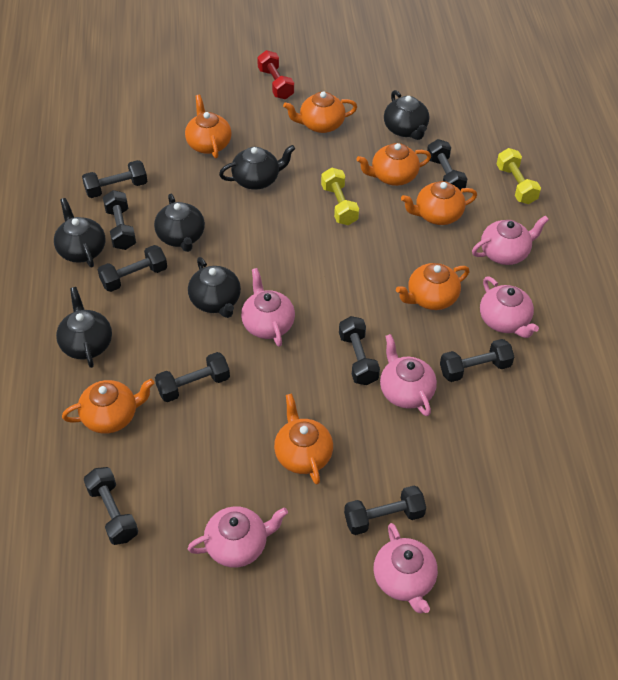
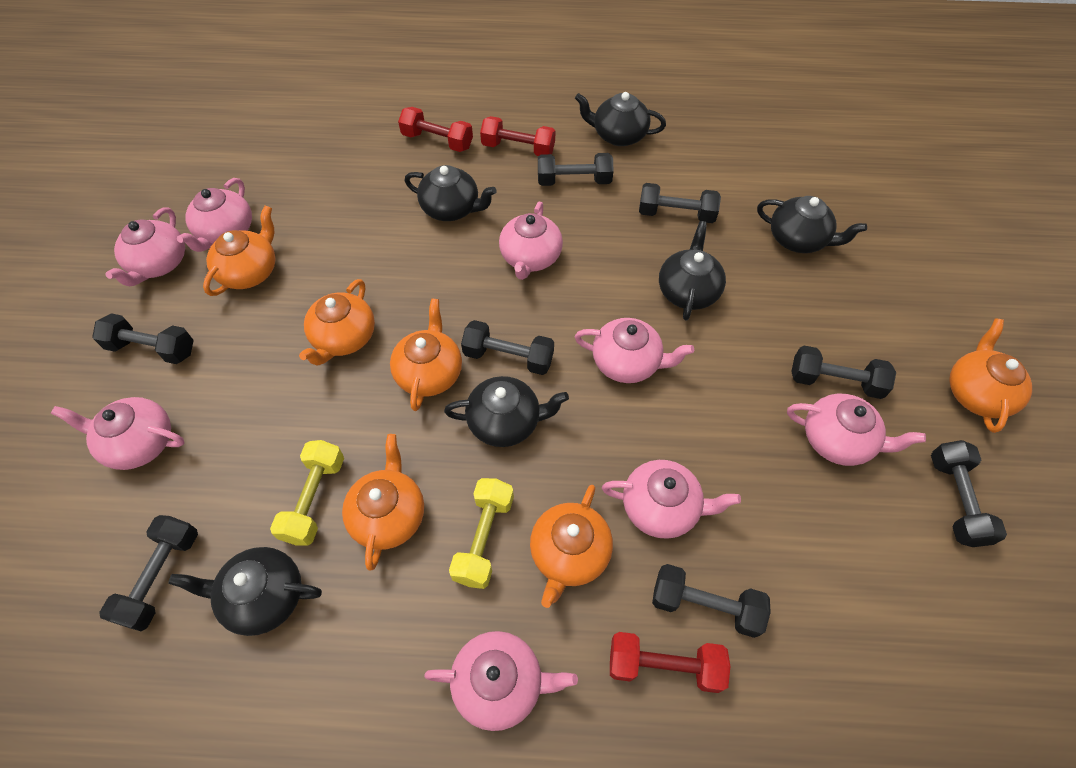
black dumbbell: 9 -> 8
orange teapot: 7 -> 6
pink teapot: 6 -> 8
red dumbbell: 1 -> 3

